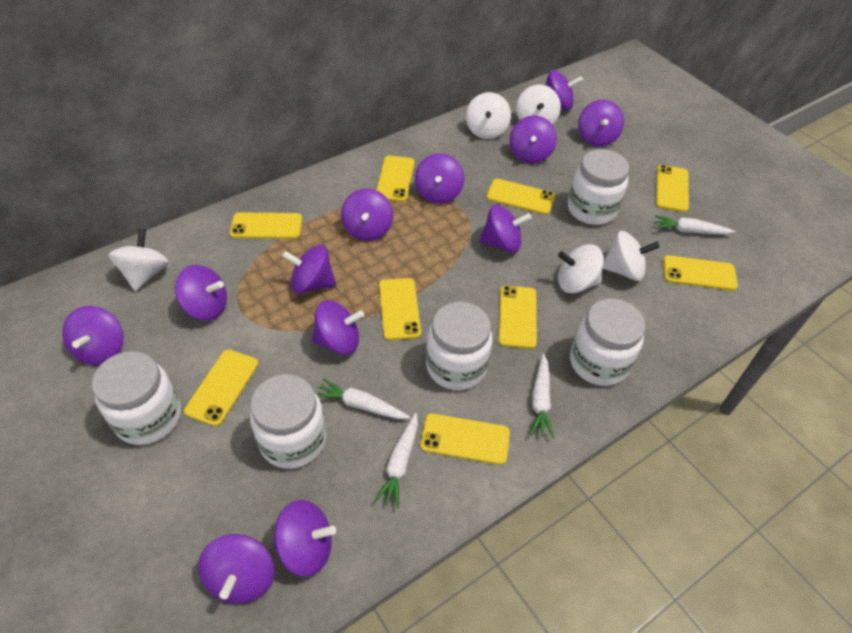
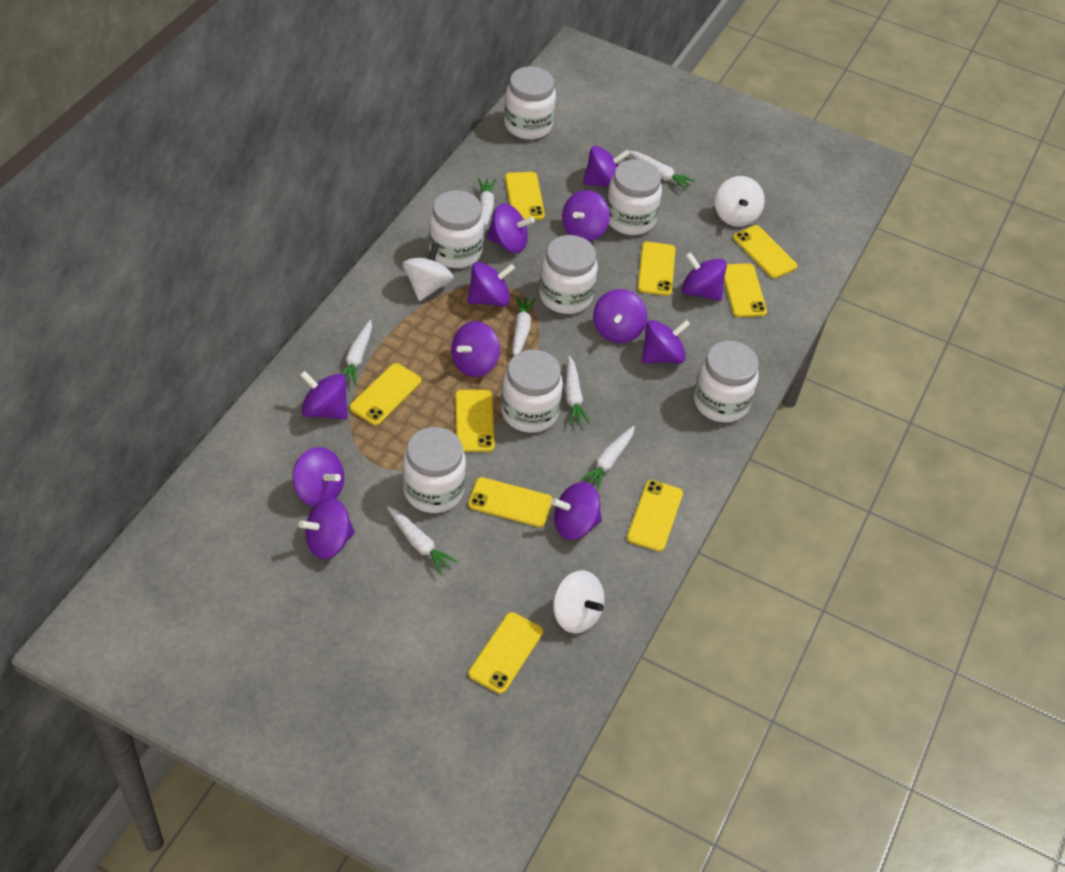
white carrot: 4 -> 7
white jar: 5 -> 7
white spinning top: 5 -> 3

